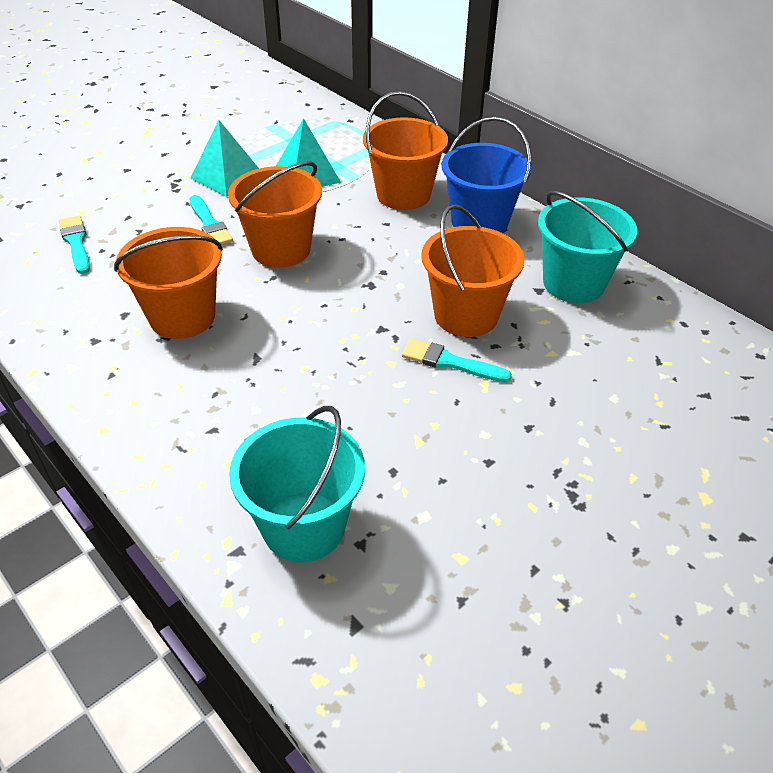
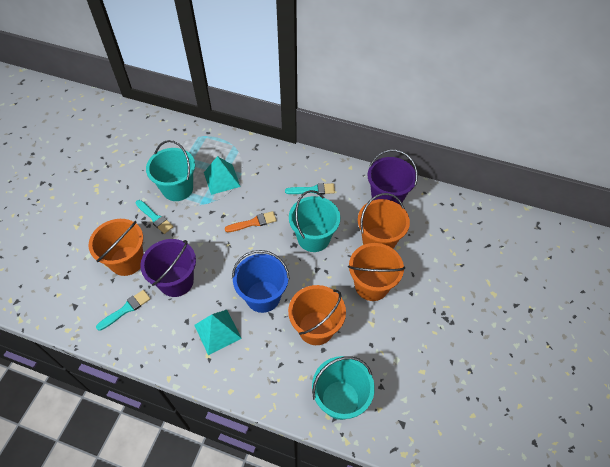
orange brush: 0 -> 1
purple bucket: 0 -> 2
turquoise bucket: 2 -> 3

